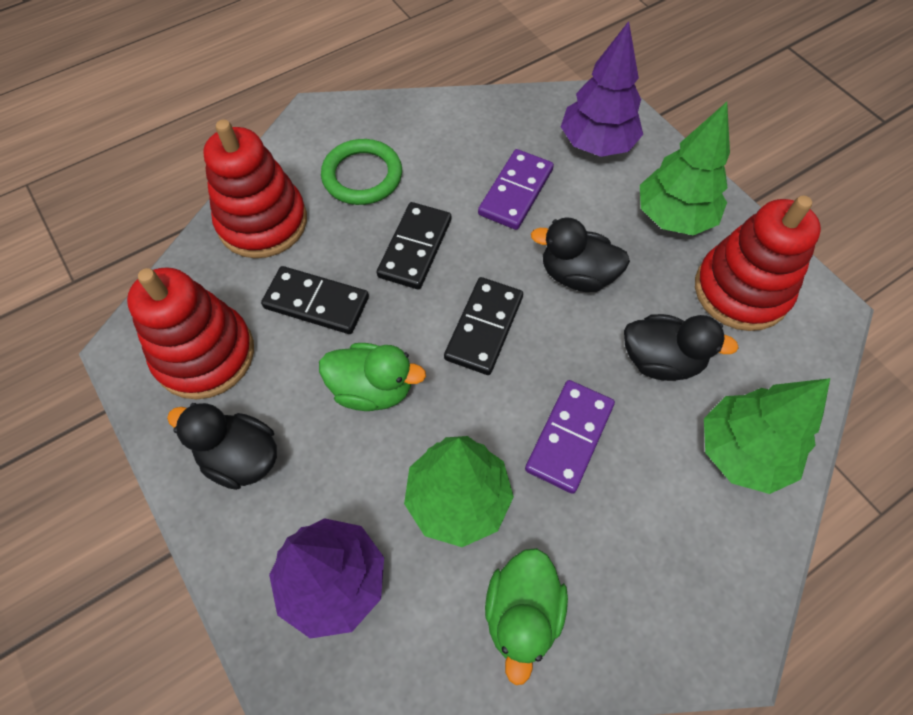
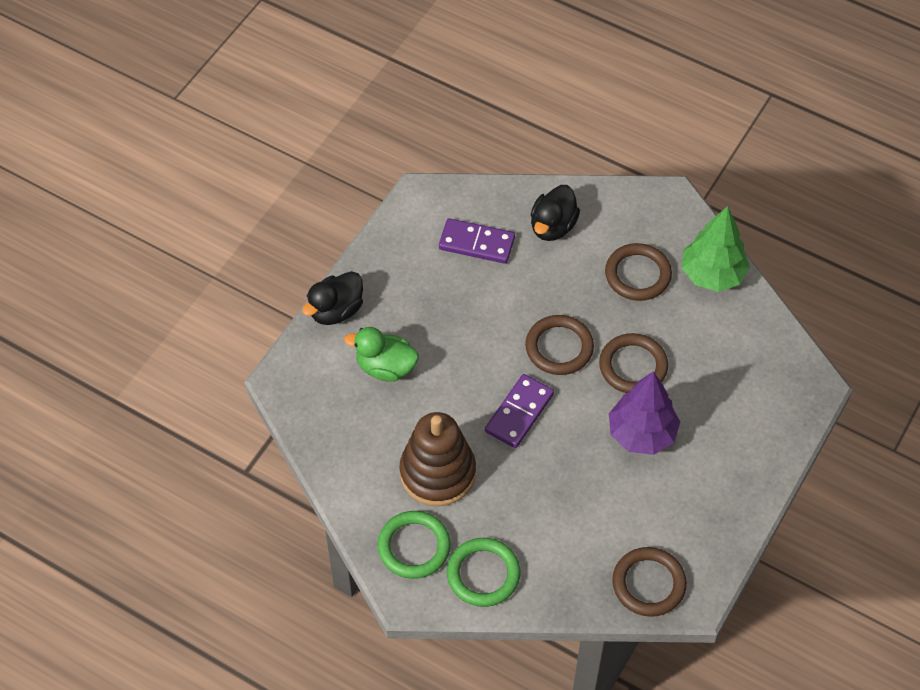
black domino: 3 -> 0
black duck: 3 -> 2
brown ring: 0 -> 4
brown stacking toy: 0 -> 1
green duck: 2 -> 1
green ring: 1 -> 2
green tree: 3 -> 1
purple tree: 2 -> 1
red stacking toy: 3 -> 0

